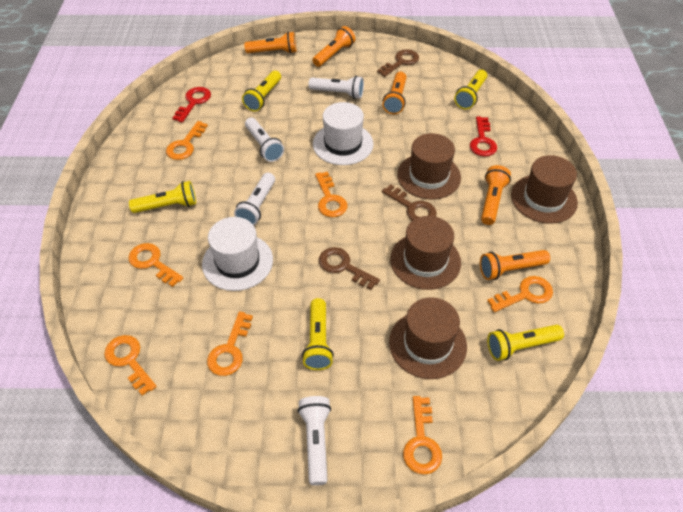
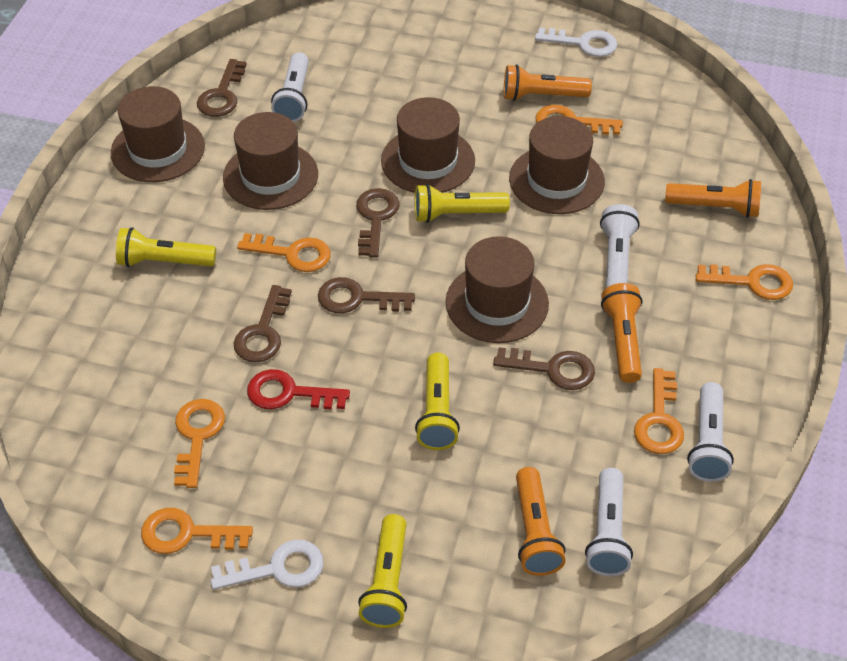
brown hat: 4 -> 5
brown key: 3 -> 5
orange flashlight: 5 -> 4
orange key: 7 -> 6
red key: 2 -> 1
white hat: 2 -> 0
white key: 0 -> 2
yellow flashlight: 5 -> 4

